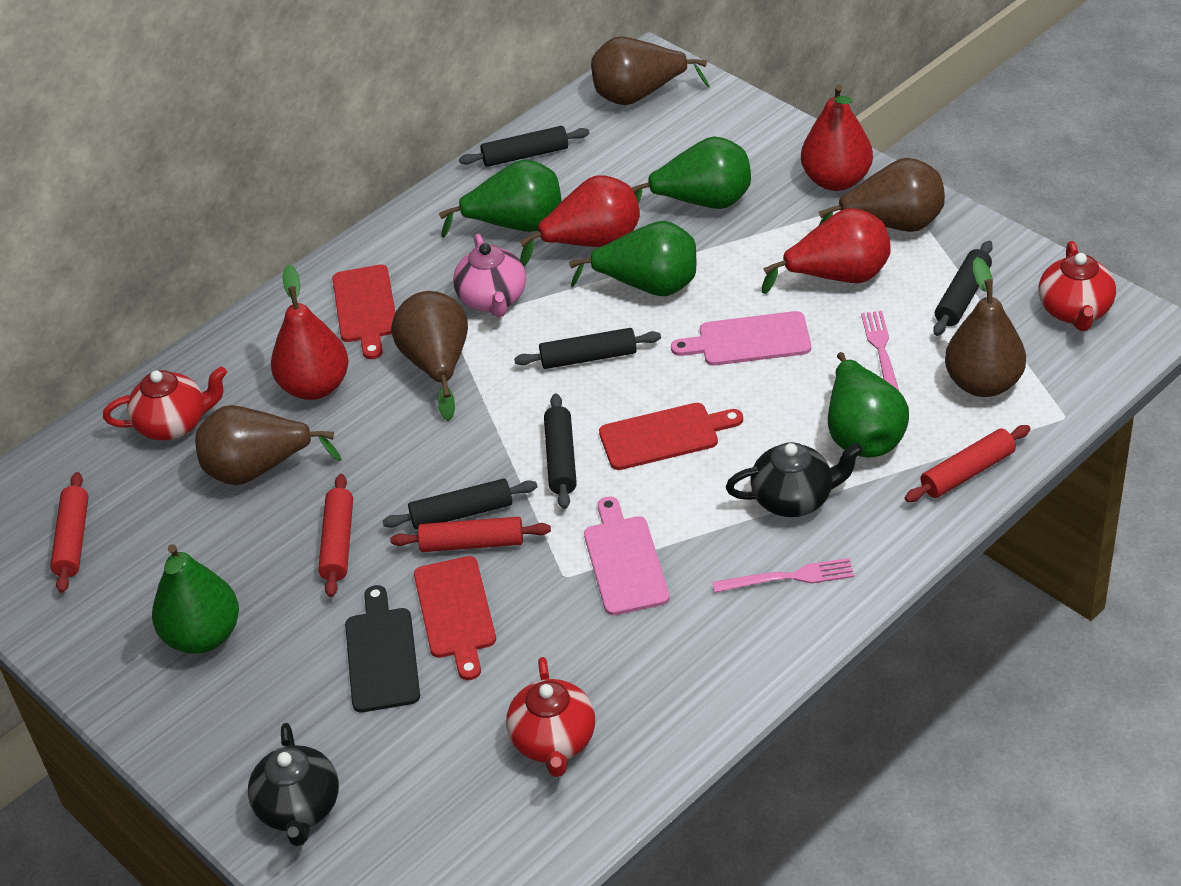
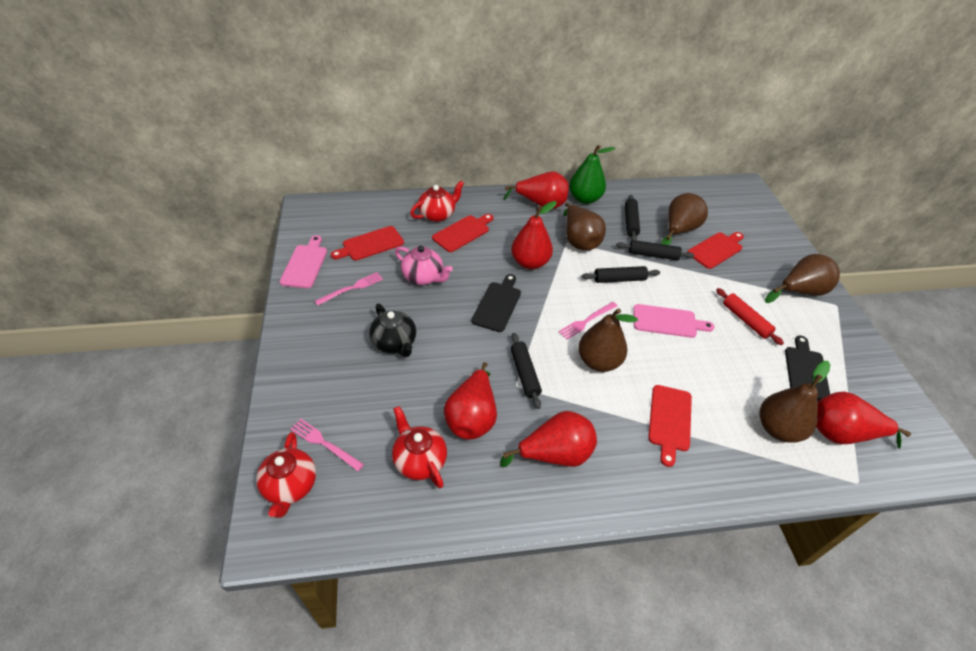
black cutting board: 1 -> 2
black rolling pin: 5 -> 4
black teapot: 2 -> 1
green pear: 5 -> 1
pink fork: 2 -> 3
red cutting board: 3 -> 4
red pear: 4 -> 5
red rolling pin: 4 -> 1

